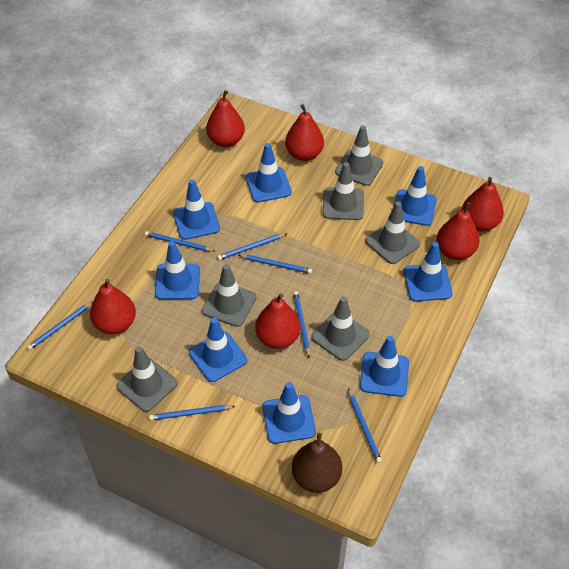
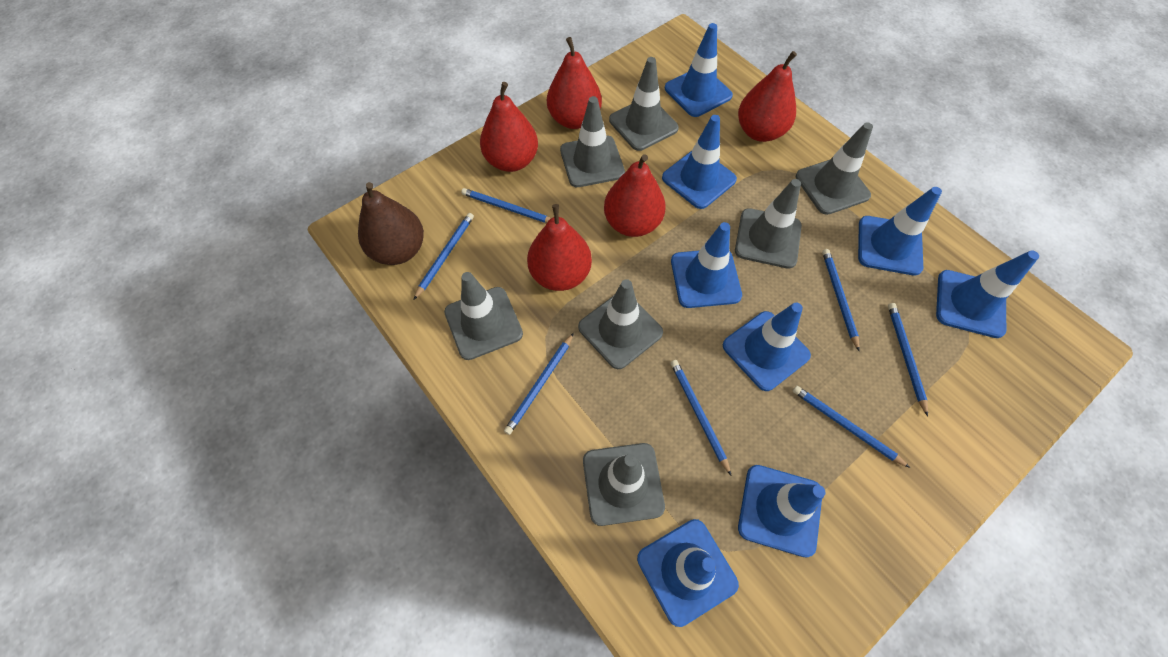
grey traffic cone: 6 -> 7
red pear: 6 -> 5

